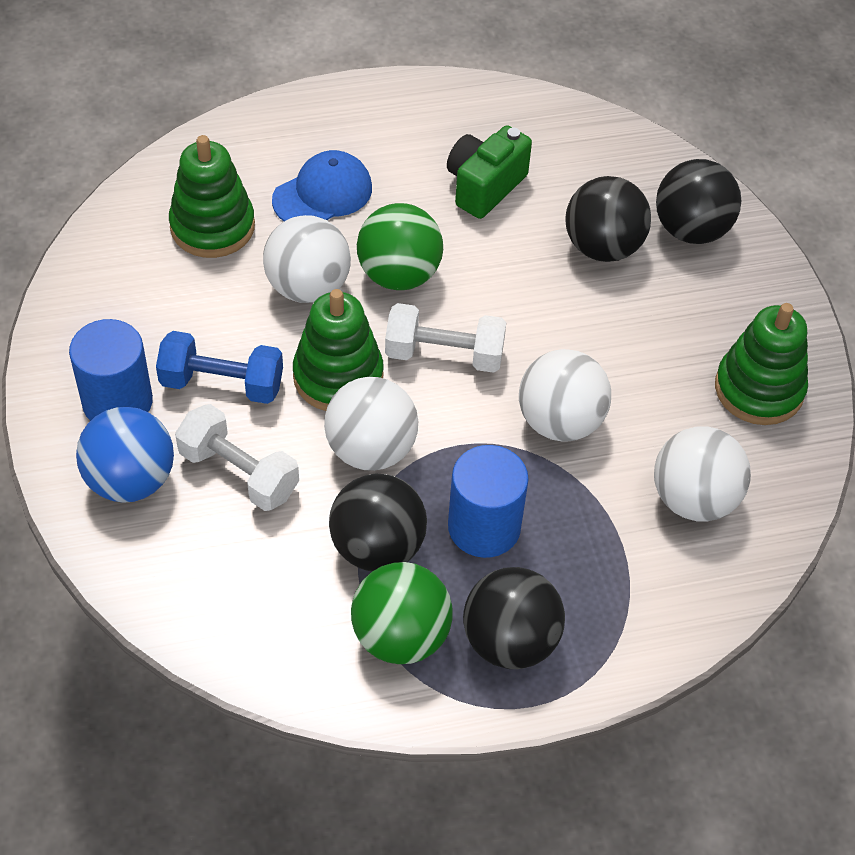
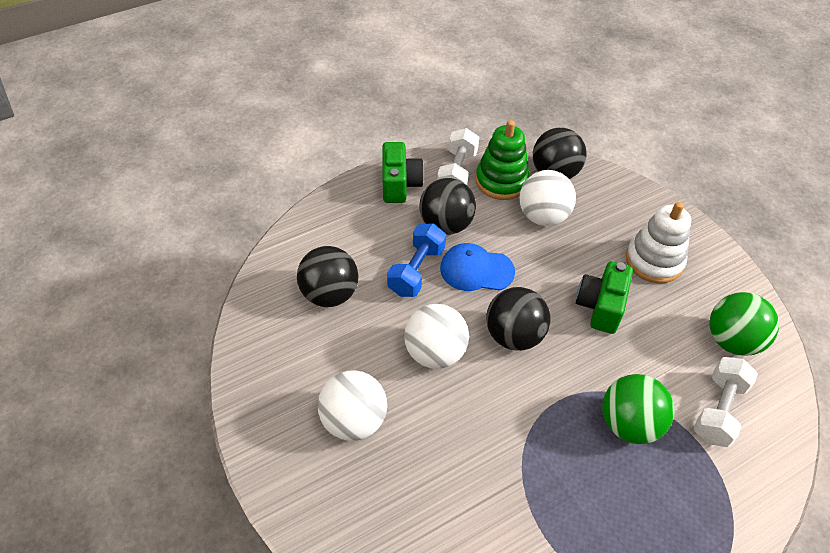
blue ball: 1 -> 0
blue cylinder: 2 -> 0
green camera: 1 -> 2
green stacking toy: 3 -> 1
white ball: 4 -> 3
white stacking toy: 0 -> 1

